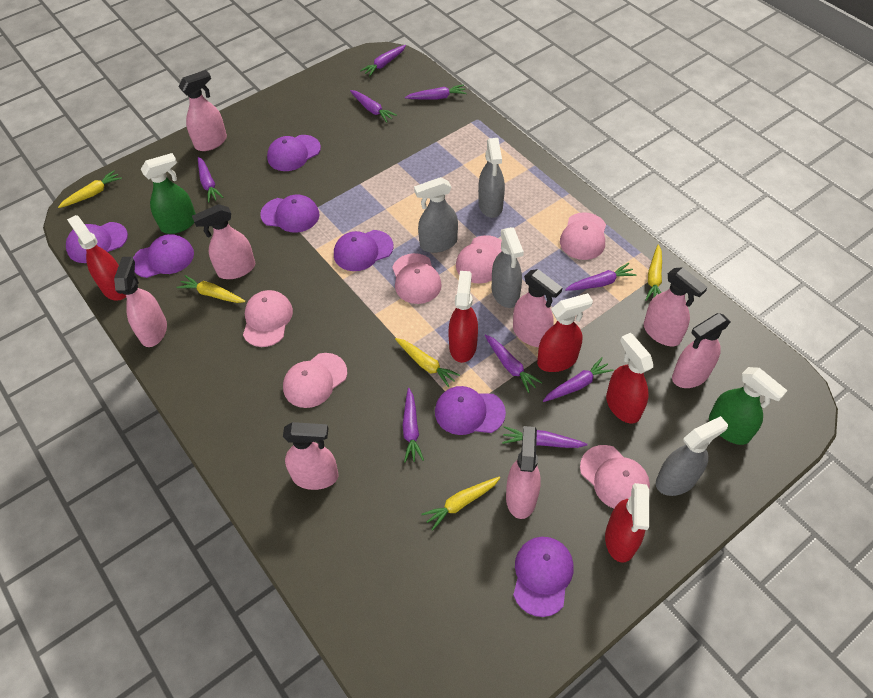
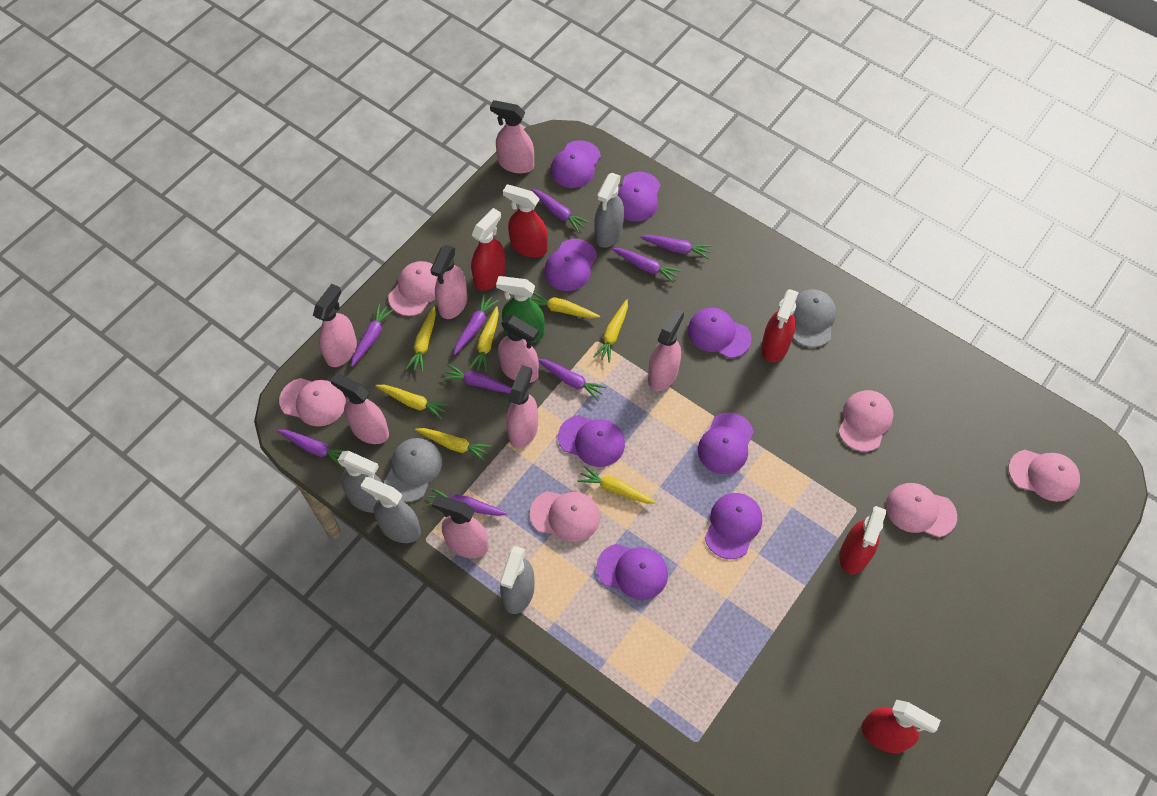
green spray bottle: 2 -> 1
grey cap: 0 -> 2
purple cap: 7 -> 8
yellow carrot: 5 -> 7

